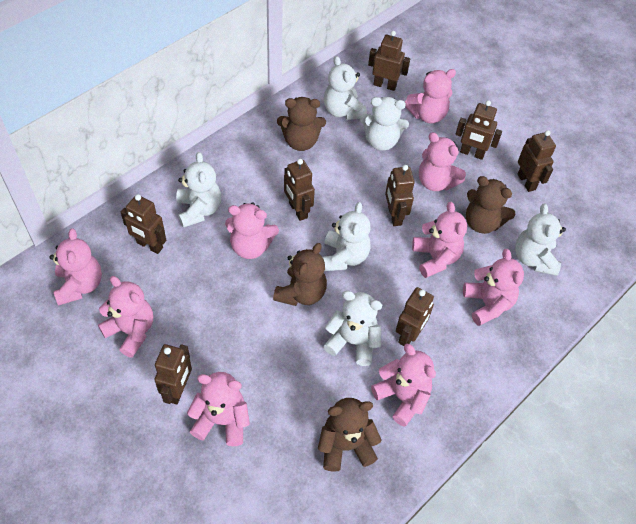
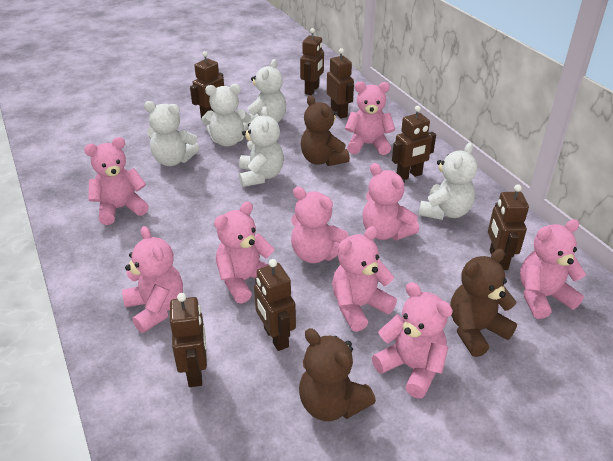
brown robot: 8 -> 7
brown teddy bear: 4 -> 3
white teddy bear: 6 -> 5

